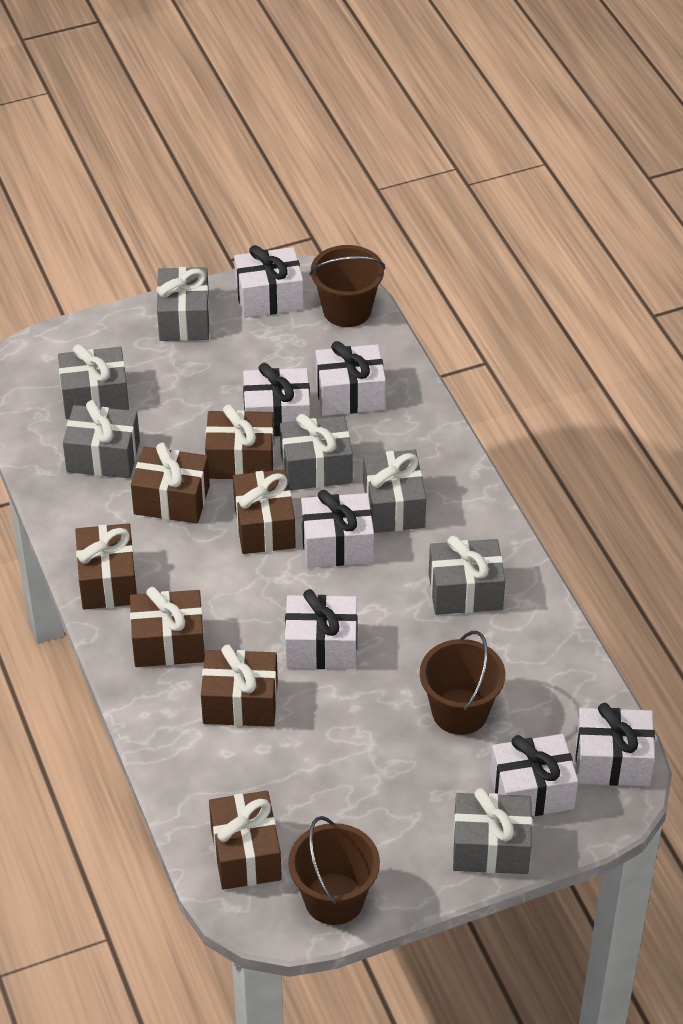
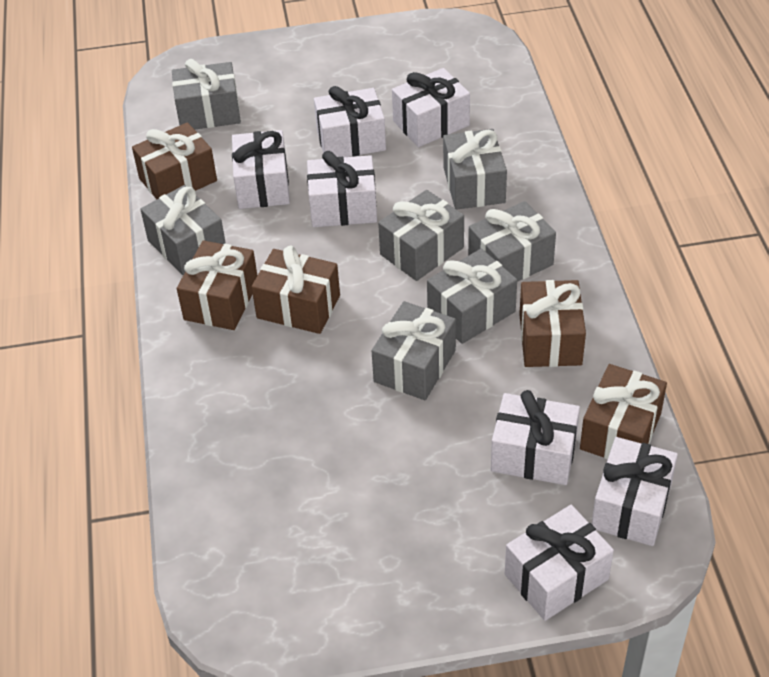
brown bucket: 3 -> 0
brown gift: 7 -> 5

